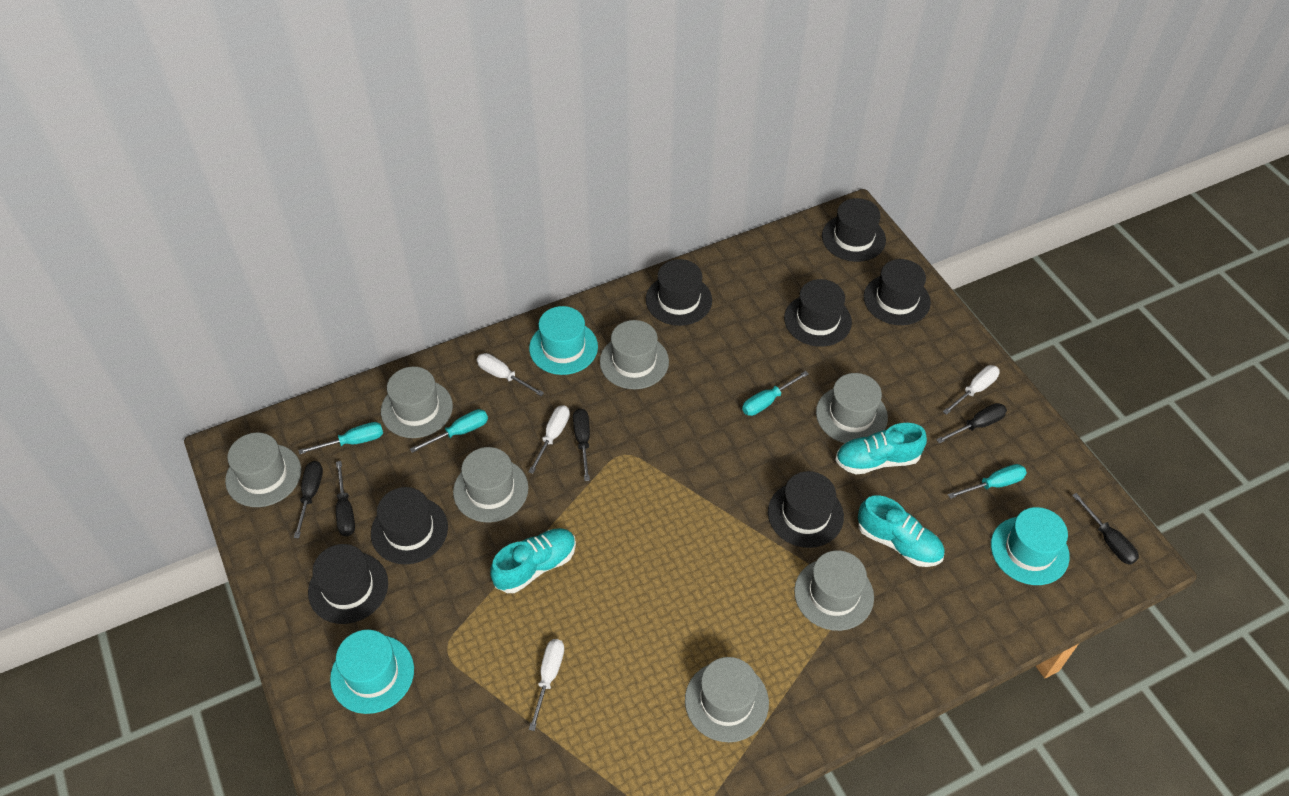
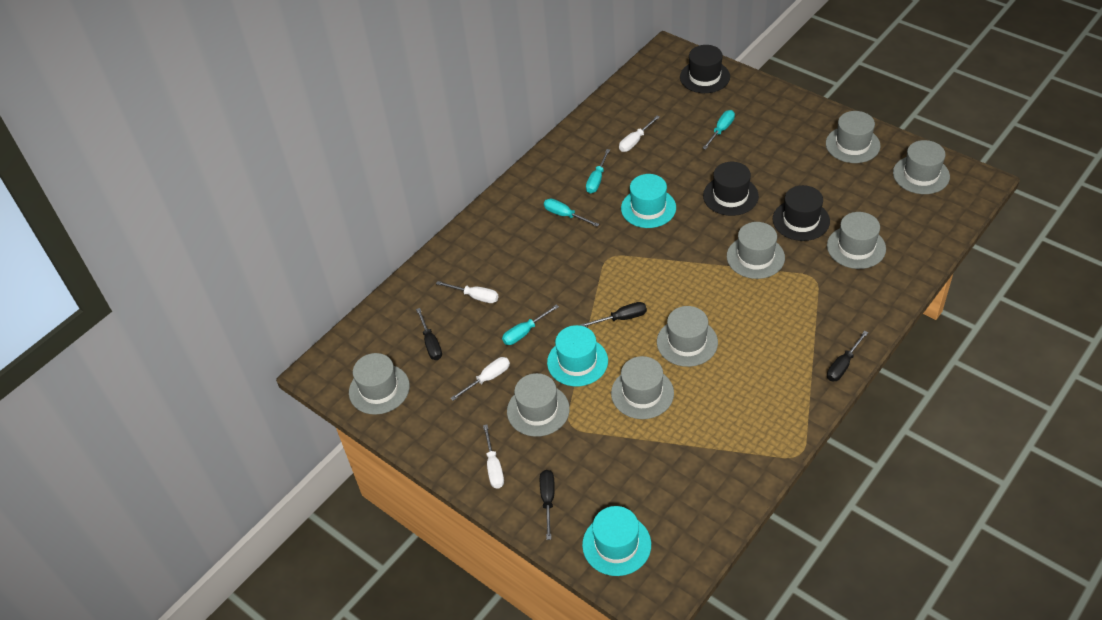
black hat: 7 -> 3
black screwdriver: 5 -> 4
grey hat: 7 -> 8
turquoise shoe: 3 -> 0

